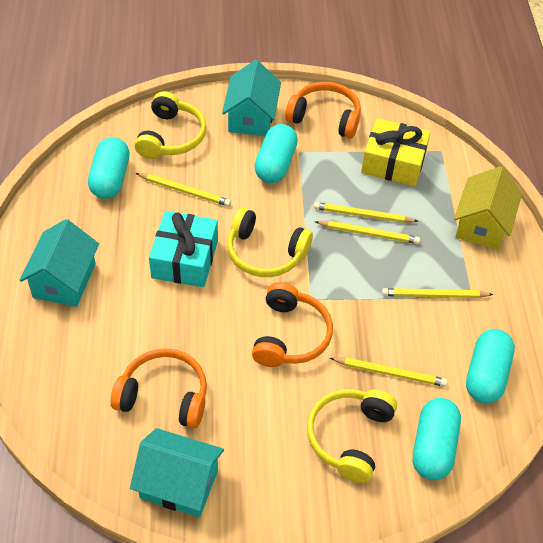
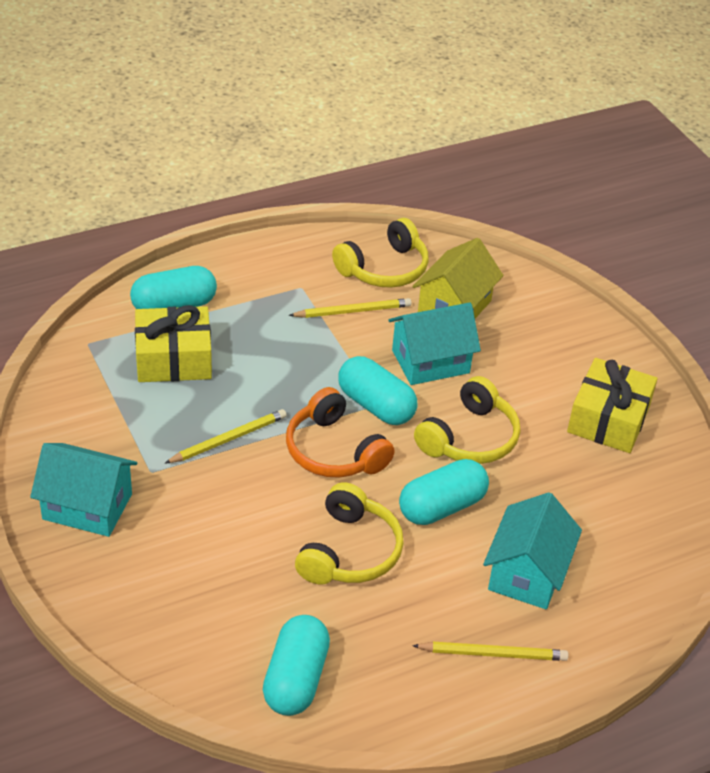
orange headphones: 3 -> 1
turquoise gift: 1 -> 0
yellow gift: 1 -> 2
yellow pencil: 5 -> 3

